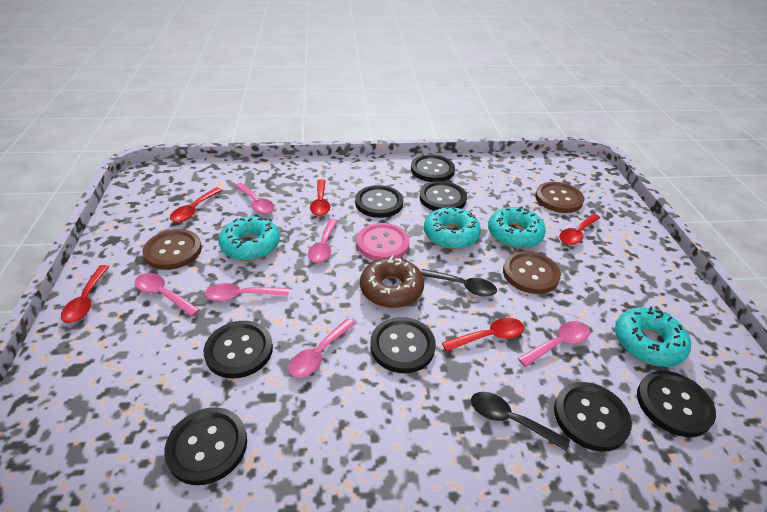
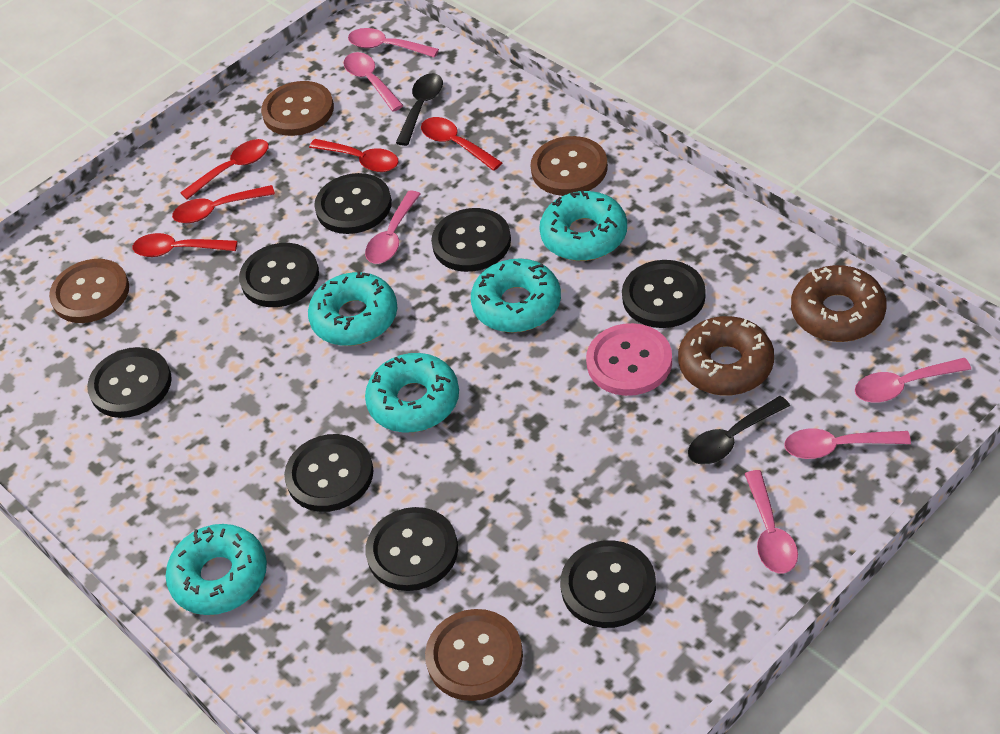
brown button: 3 -> 4
brown donut: 1 -> 2
turquoise donut: 4 -> 5

